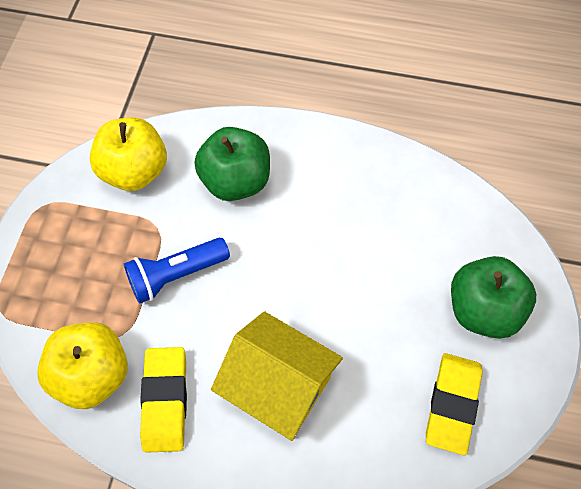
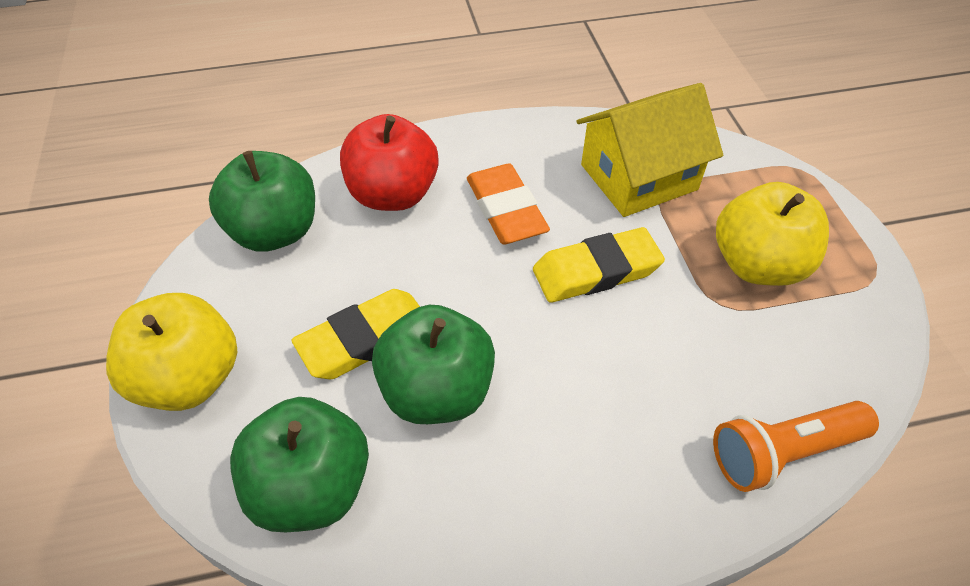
blue flashlight: 1 -> 0
green apple: 2 -> 3
orange eraser: 0 -> 1
orange flashlight: 0 -> 1
red apple: 0 -> 1

